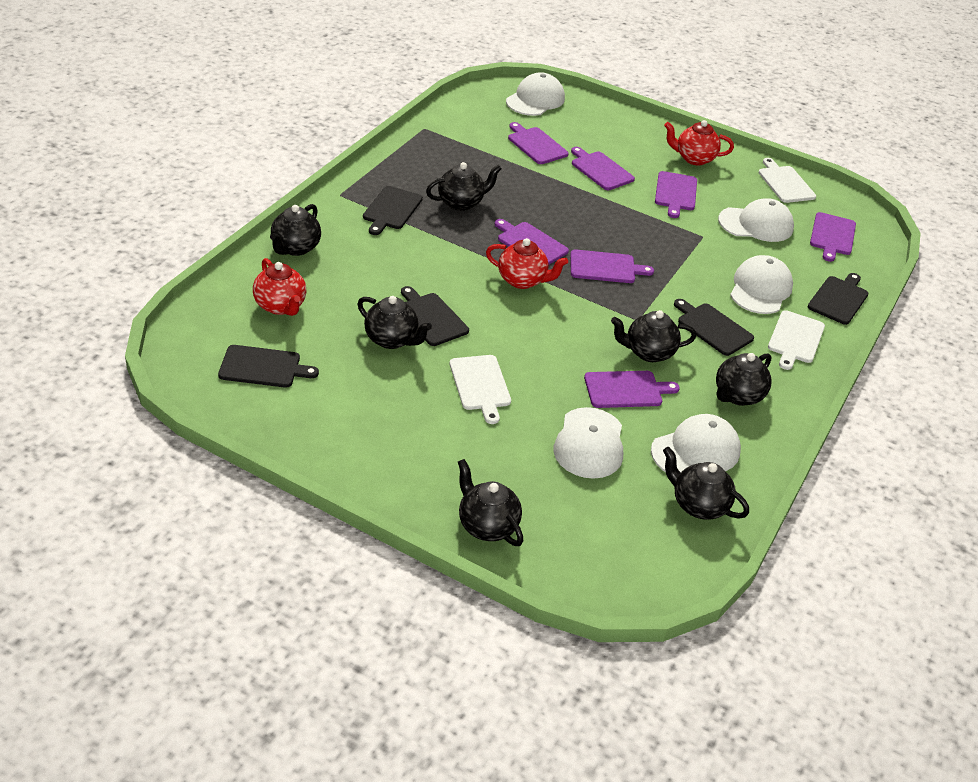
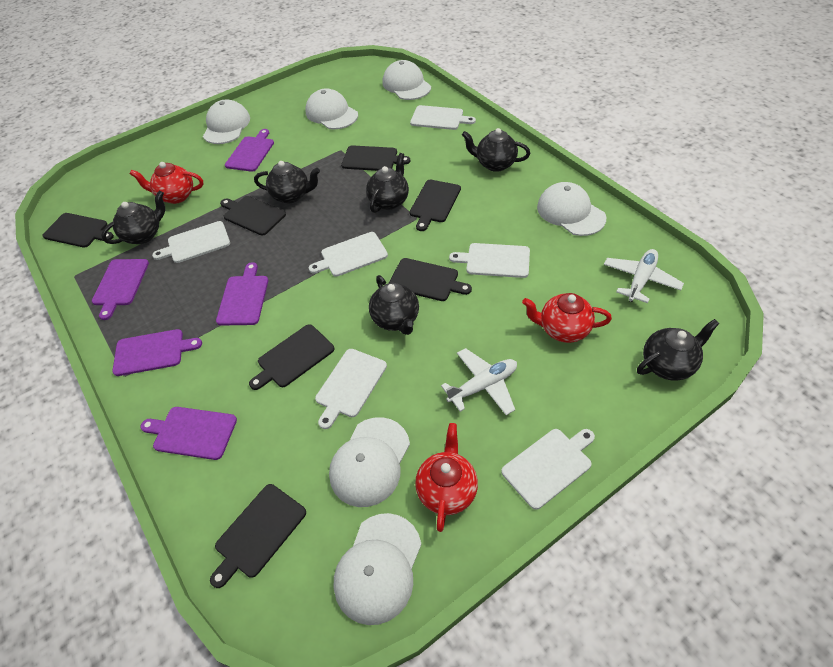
black cutting board: 5 -> 7
black teapot: 7 -> 6
purple cutting board: 7 -> 5
white cap: 5 -> 6
white cutting board: 3 -> 6
white plane: 0 -> 2

